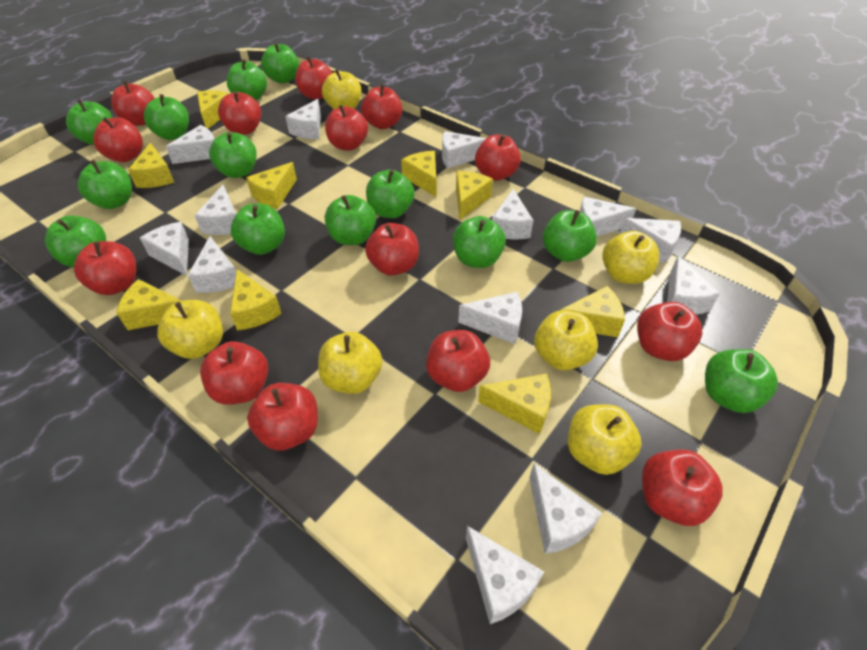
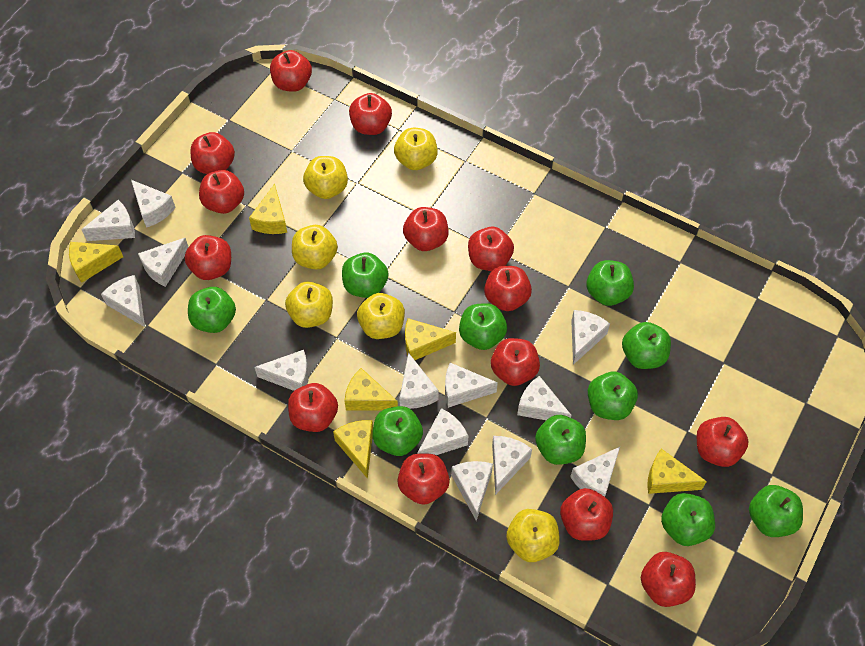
green apple: 13 -> 10
yellow cheese: 9 -> 6

